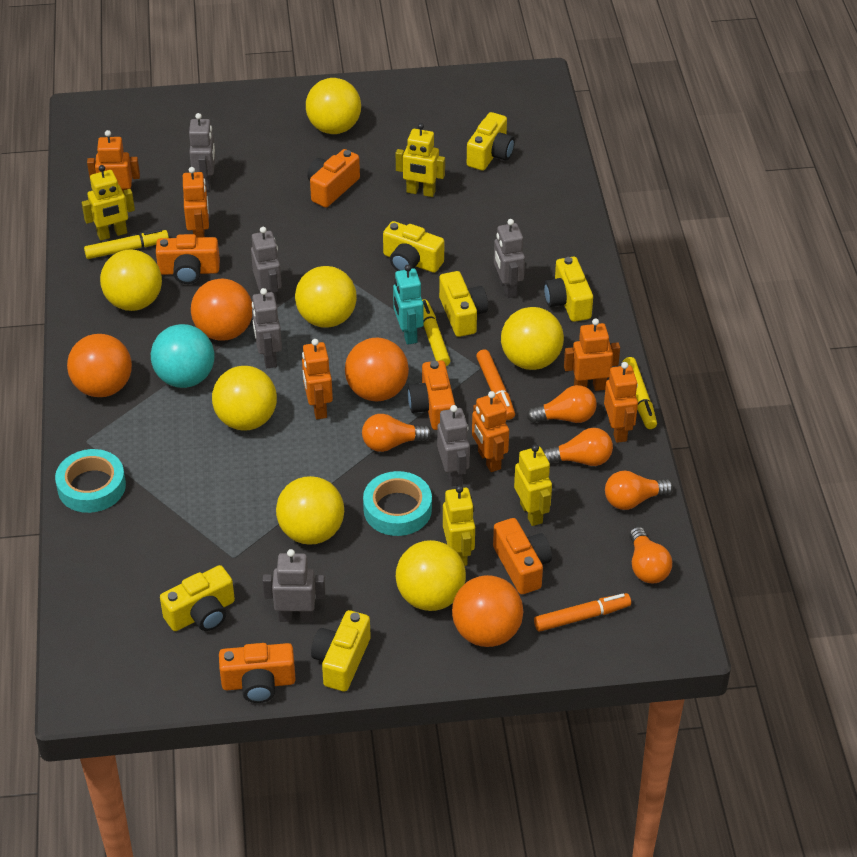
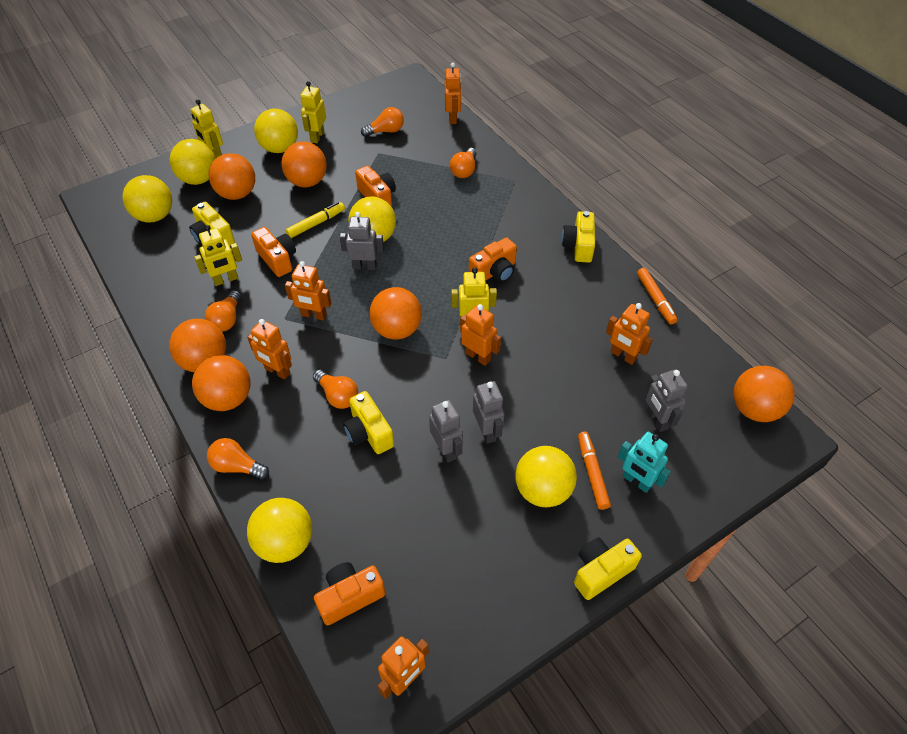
grey robot: 6 -> 4
orange ball: 4 -> 6
orange camera: 5 -> 4
turquoise ball: 1 -> 0
turquoise tape: 2 -> 0
yellow ball: 7 -> 6
yellow camera: 6 -> 4
yellow marker: 3 -> 1

